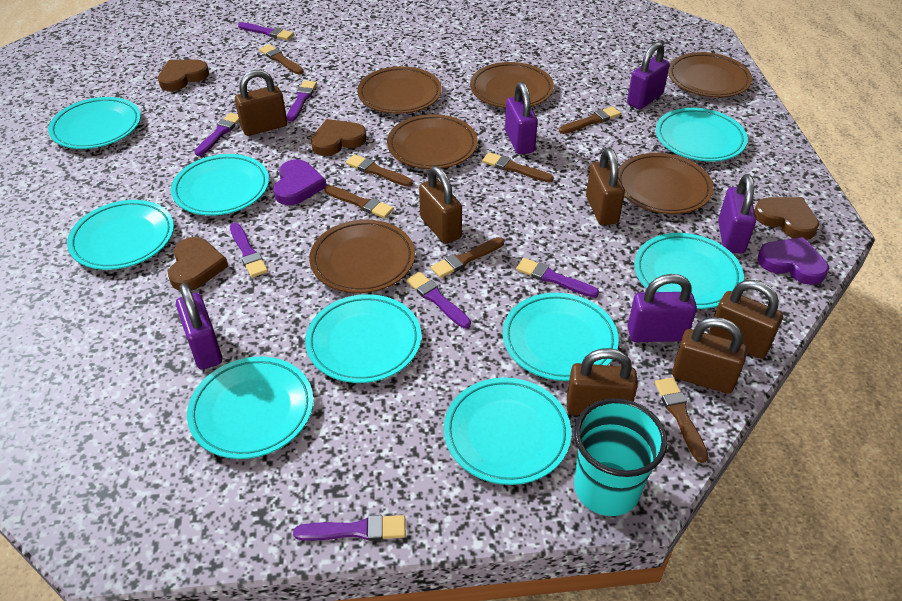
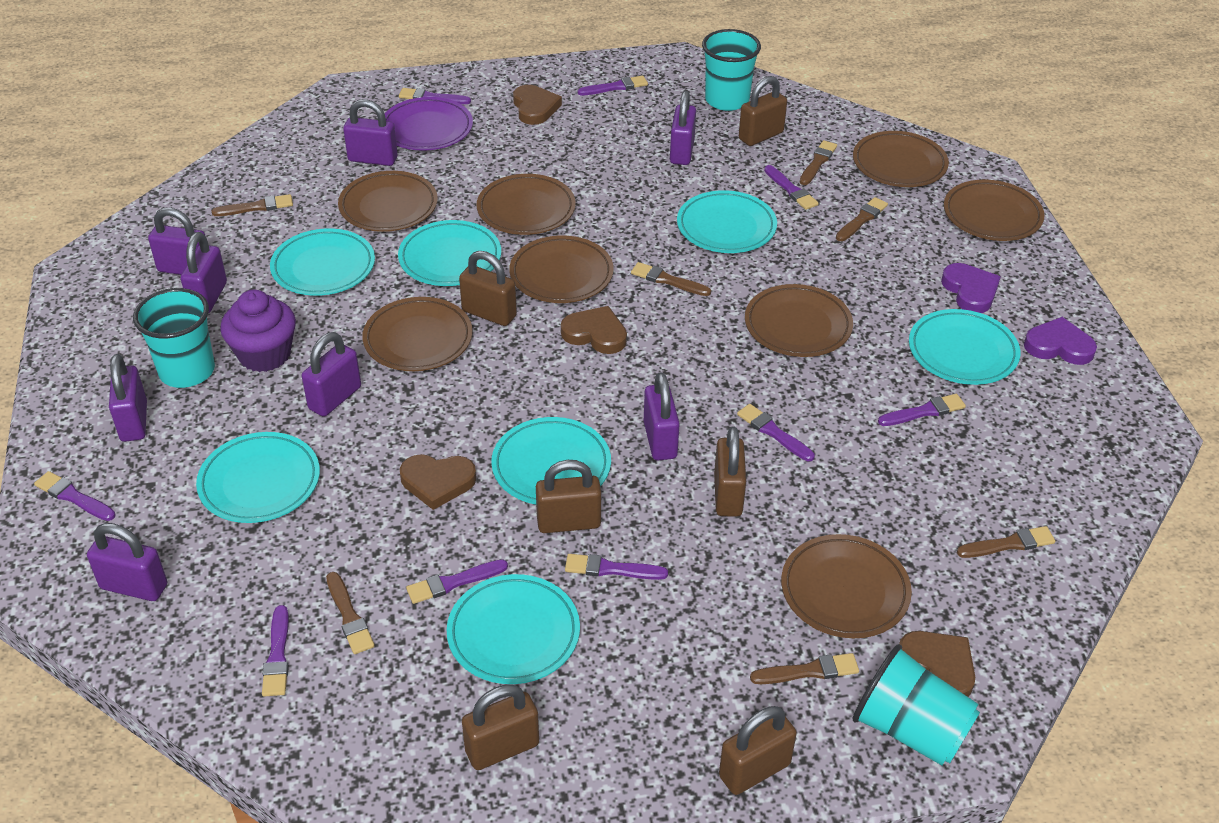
brown plate: 6 -> 8
purple brush: 7 -> 9
purple cupcake: 0 -> 1
purple padlock: 5 -> 8
purple plate: 0 -> 1
turquoise cup: 1 -> 3
turquoise plate: 9 -> 7

